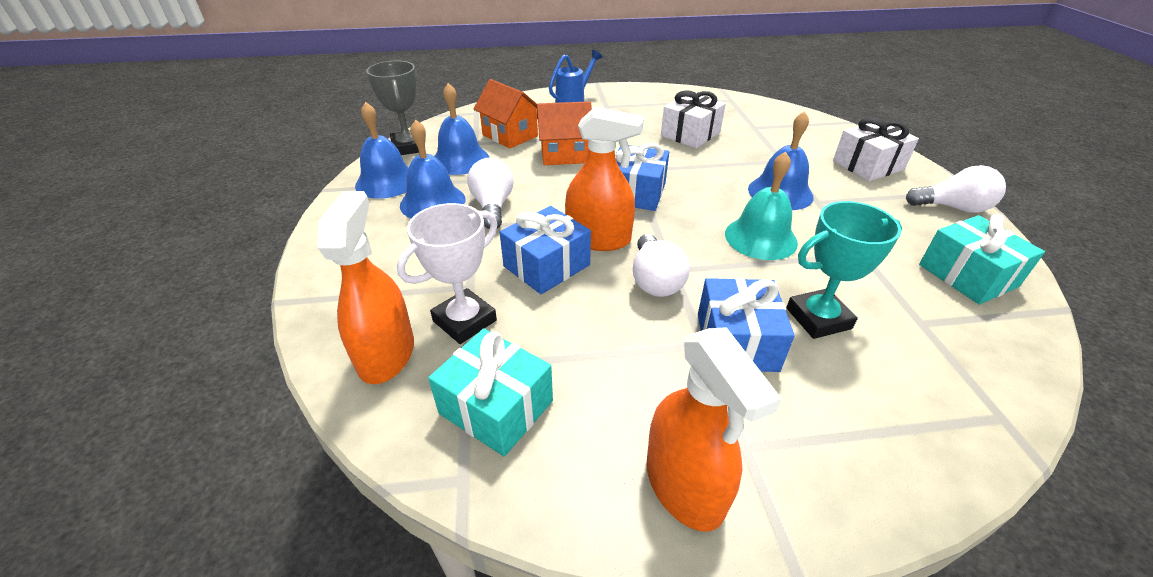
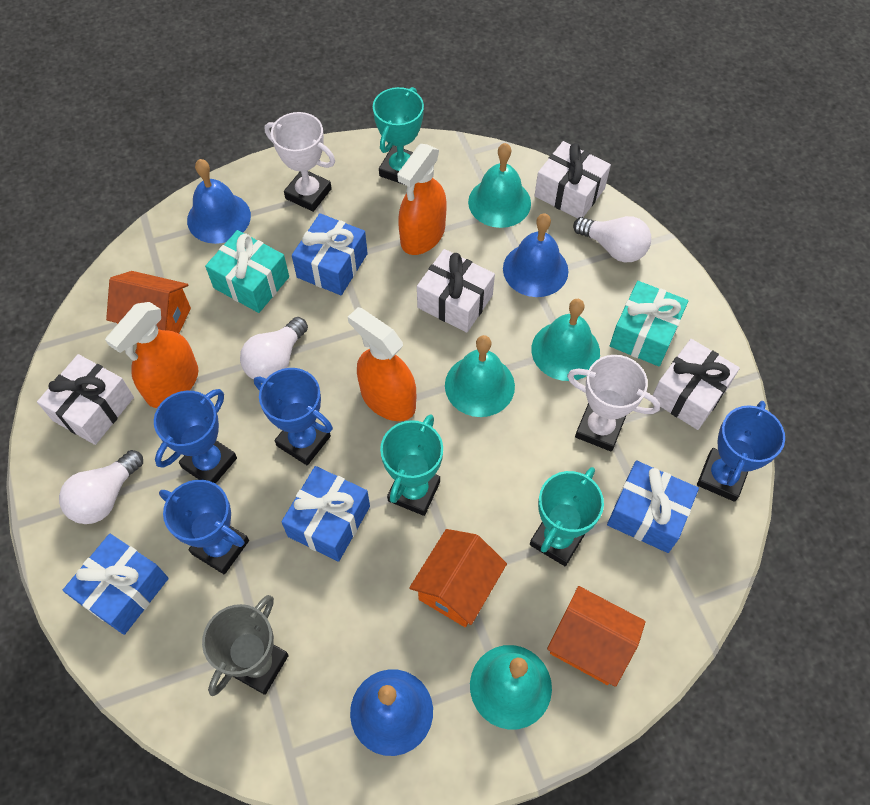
blue bell: 4 -> 3
blue gift: 3 -> 4
blue trophy: 0 -> 4
blue watering can: 1 -> 0
orange house: 2 -> 3
turquoise bell: 1 -> 4
turquoise trophy: 1 -> 3
white gift: 2 -> 4
white trophy: 1 -> 2

